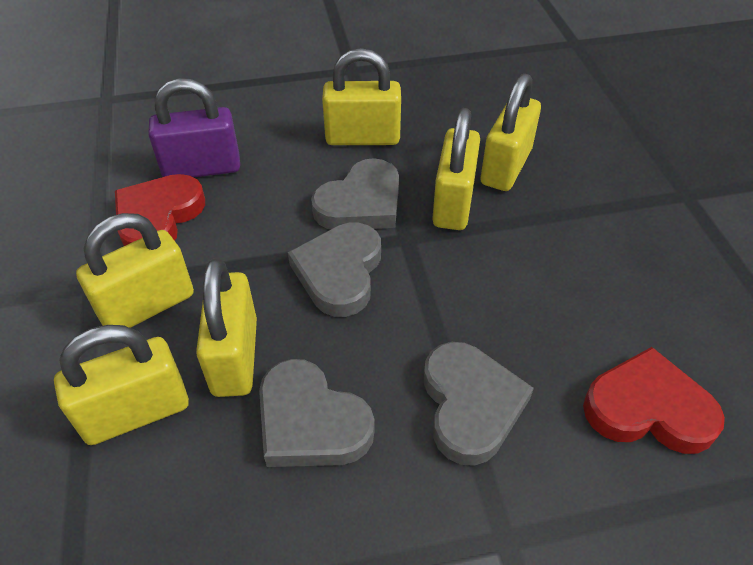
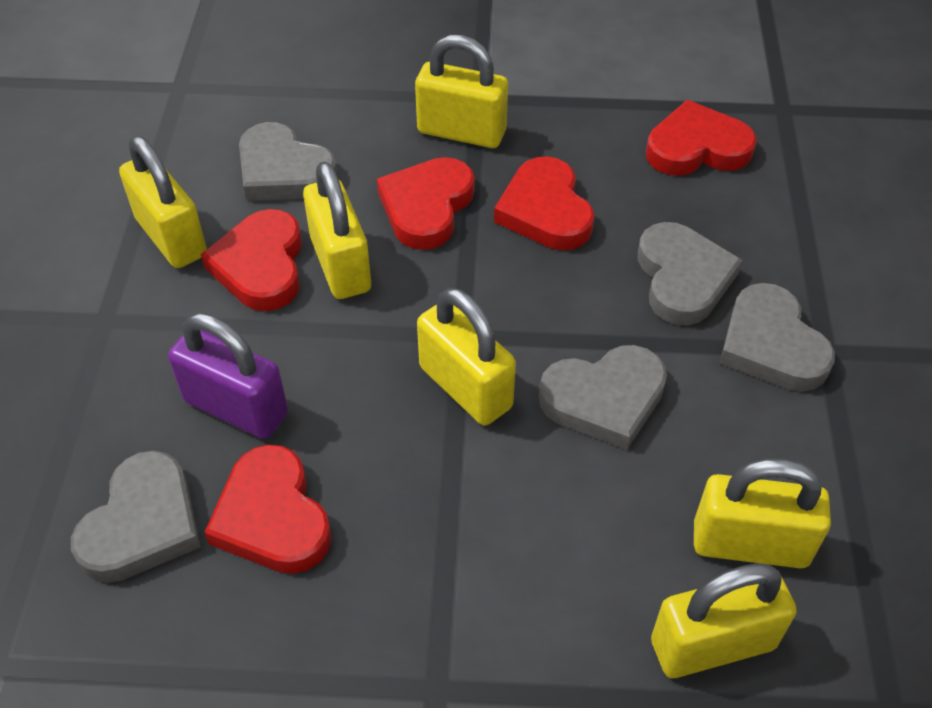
grey heart: 4 -> 5
red heart: 2 -> 5

